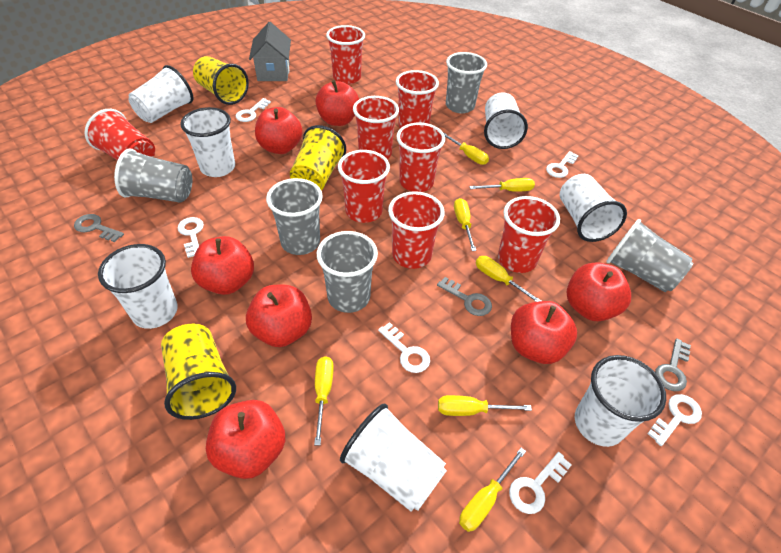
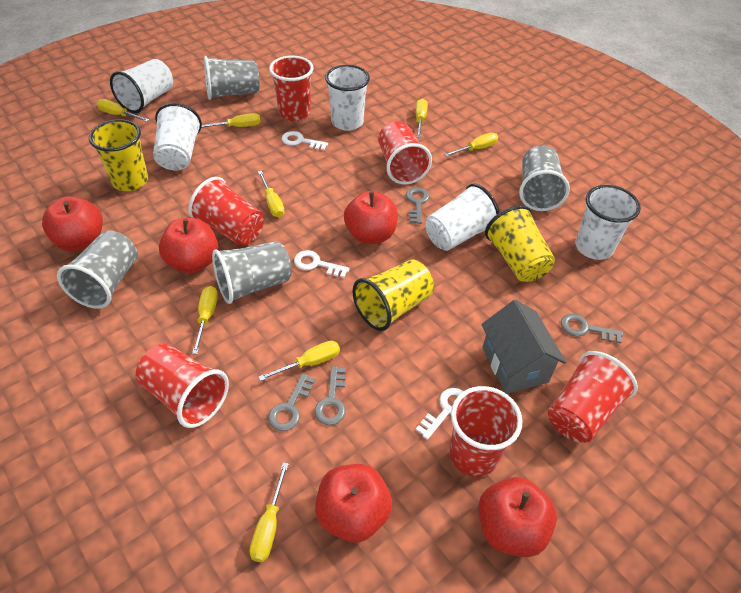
grey cup: 5 -> 4
grey key: 3 -> 4
red apple: 7 -> 5
red cup: 8 -> 6
white cup: 7 -> 5
white key: 6 -> 3
yellow screwdriver: 7 -> 8

